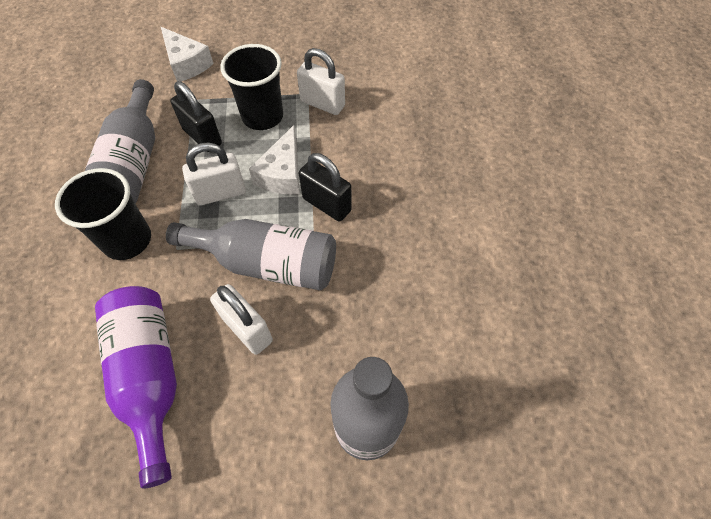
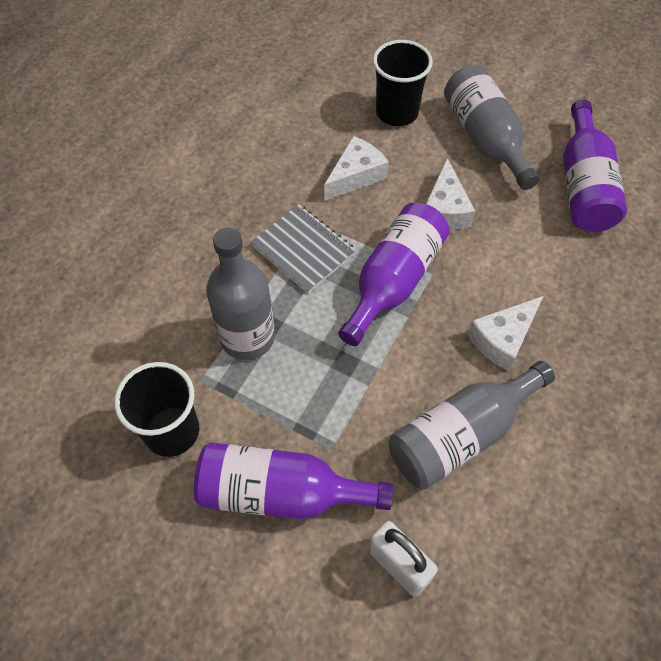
black padlock: 2 -> 0
grey notebook: 0 -> 1
purple bottle: 1 -> 3
white cheese: 2 -> 3
white padlock: 3 -> 1

